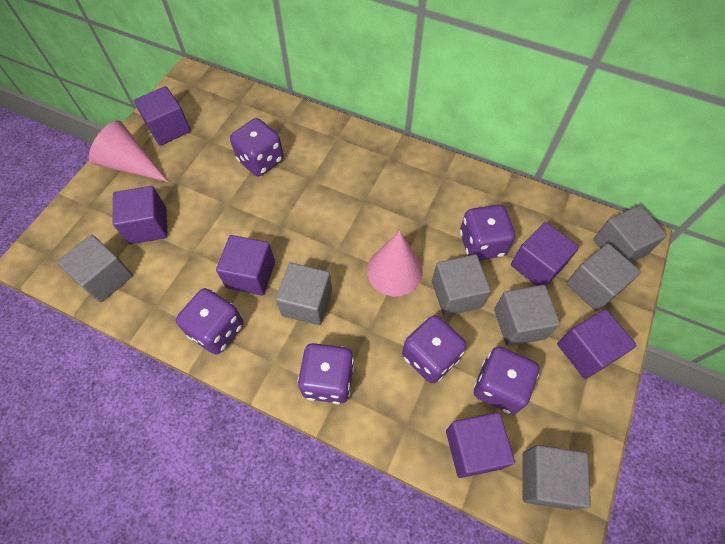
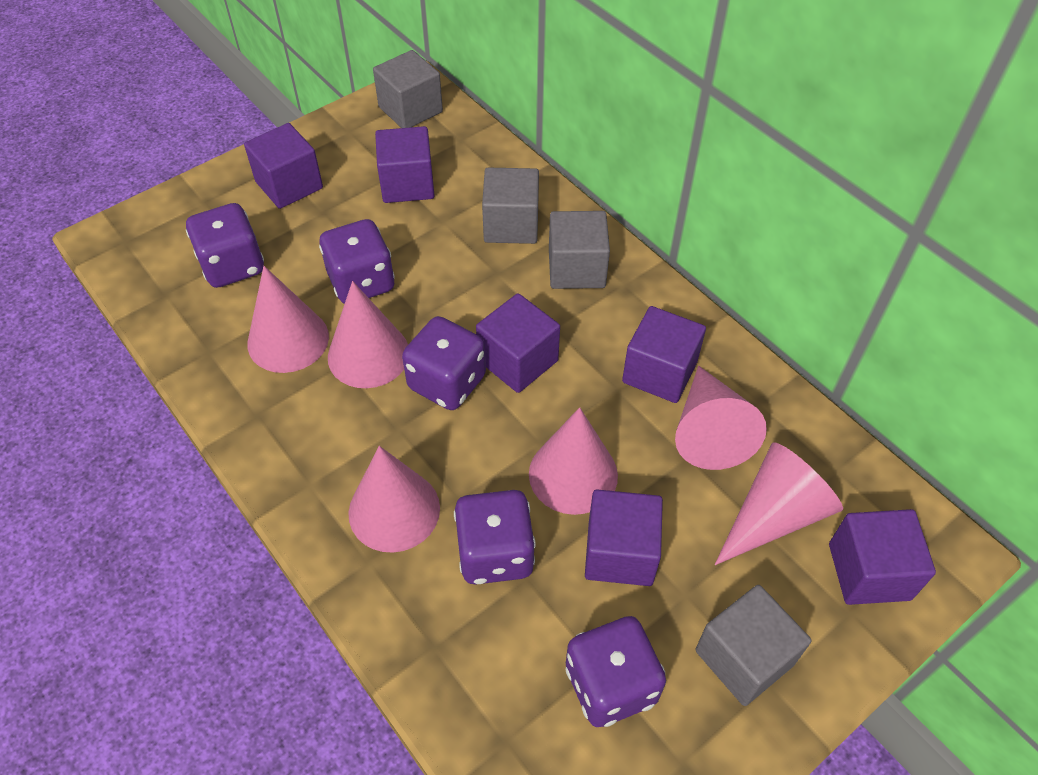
grey cube: 7 -> 4
pink cone: 2 -> 6
purple dice: 6 -> 5

